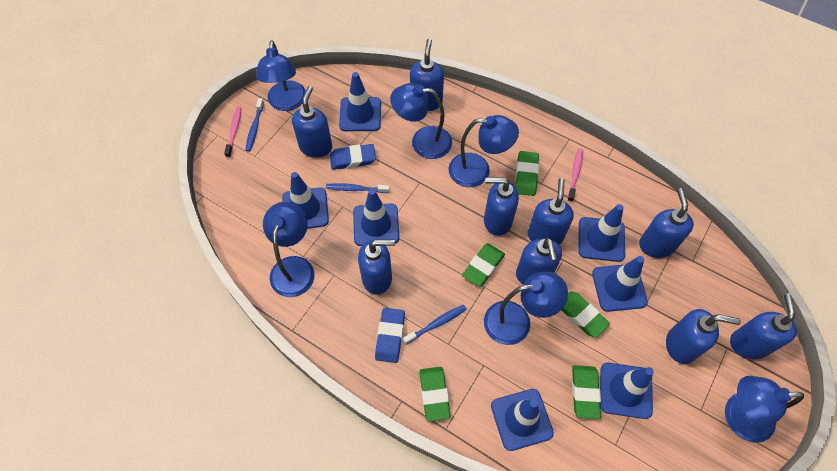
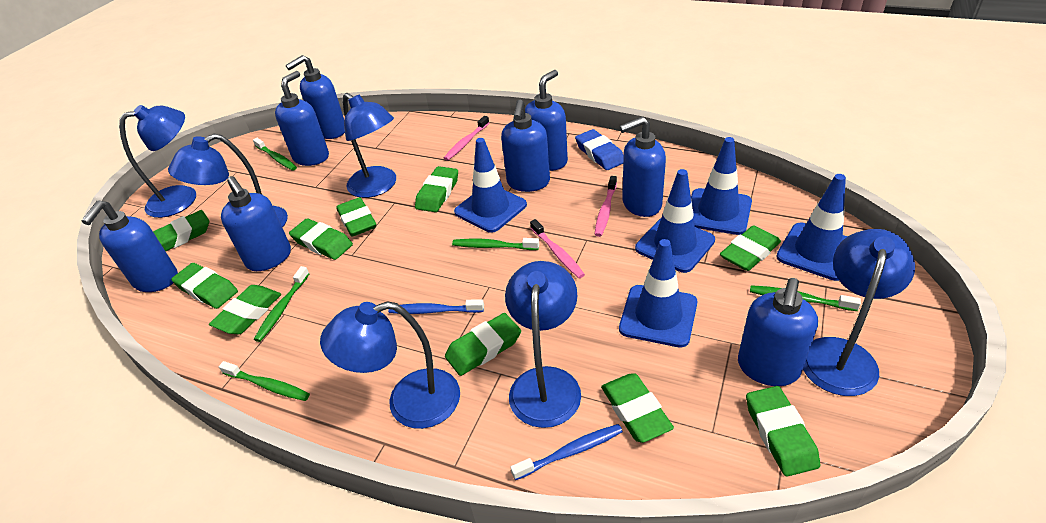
blue eraser: 2 -> 1
blue soap dispenser: 9 -> 8
blue toothbrush: 3 -> 2
blue traffic cone: 7 -> 5
green eraser: 5 -> 10
green toothbrush: 0 -> 5
pink toothbrush: 2 -> 3

